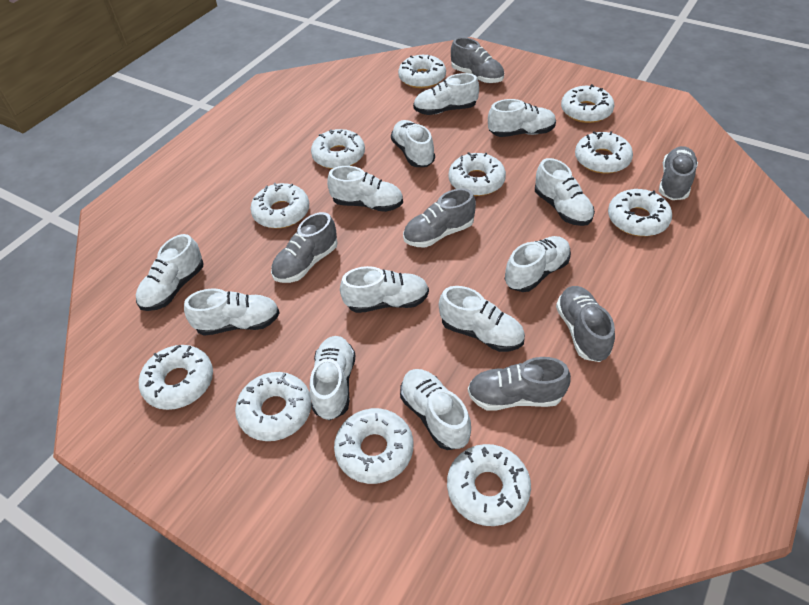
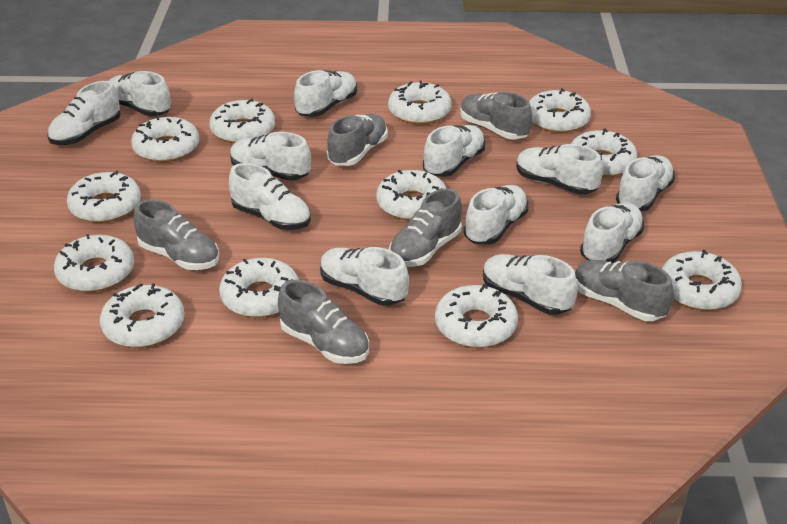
white donut: 11 -> 12

